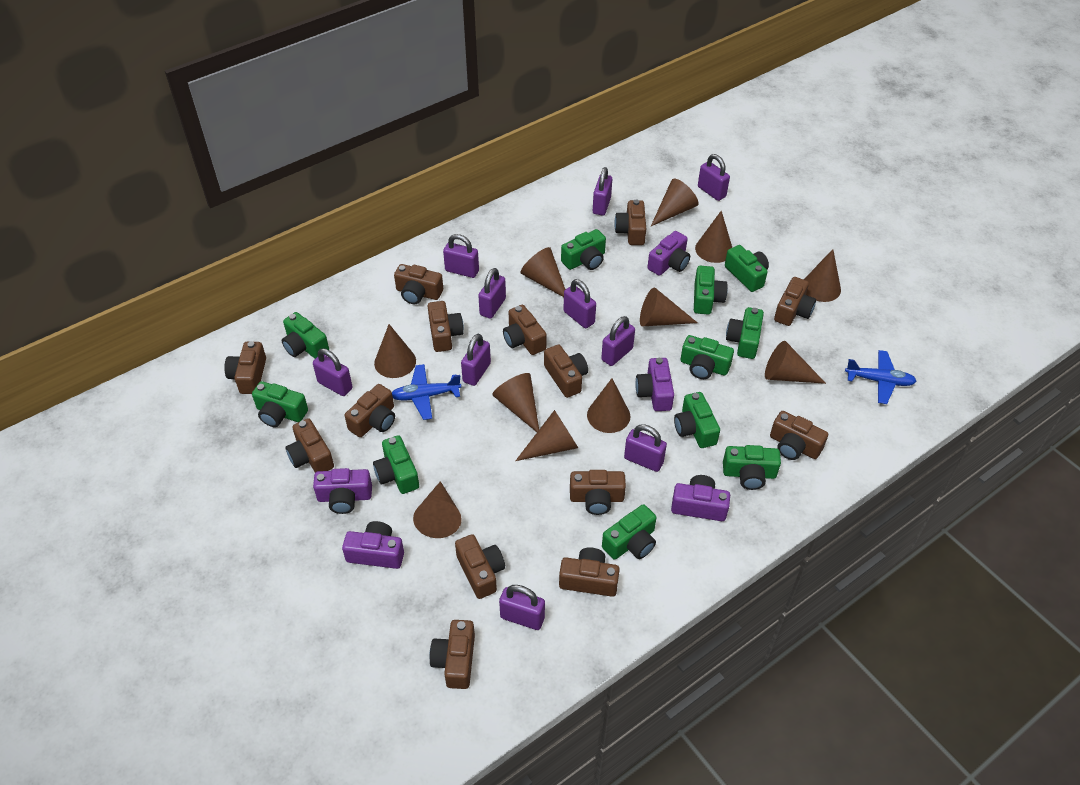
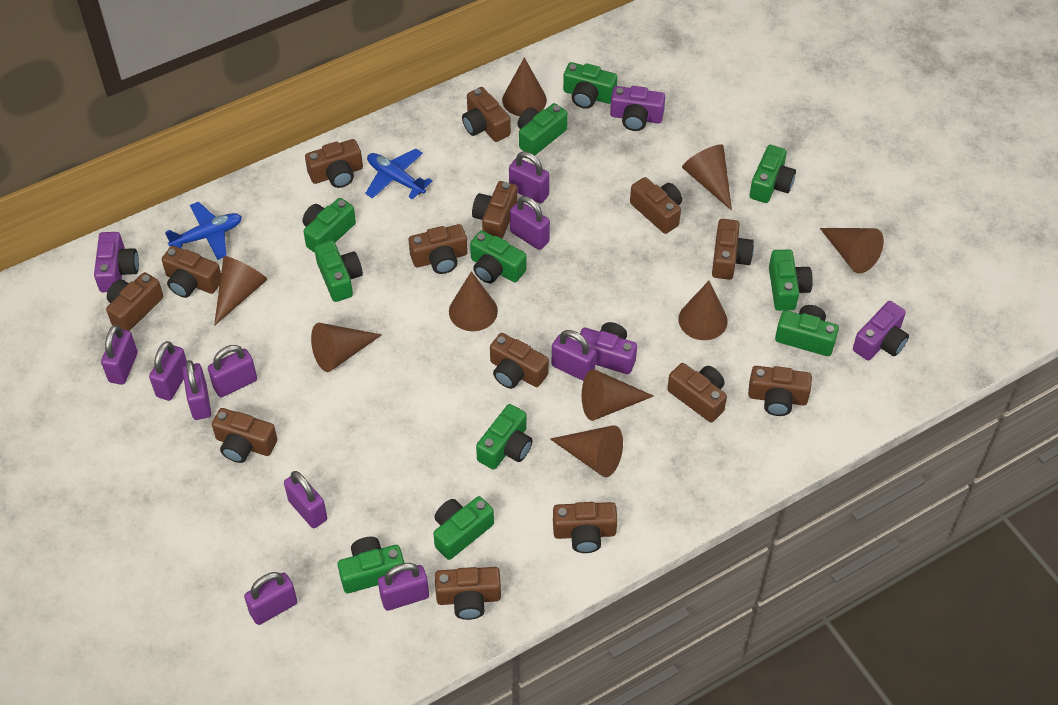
brown cone: 11 -> 9
purple camera: 5 -> 4

